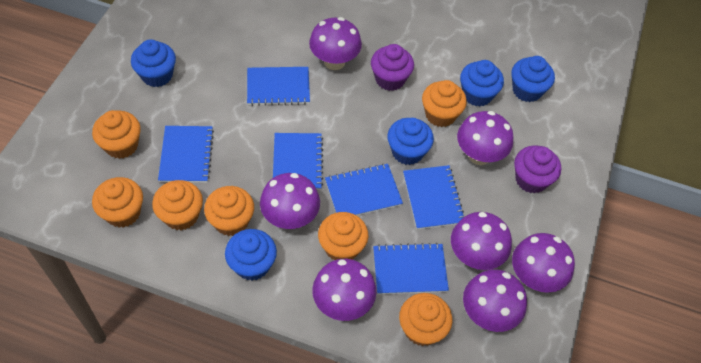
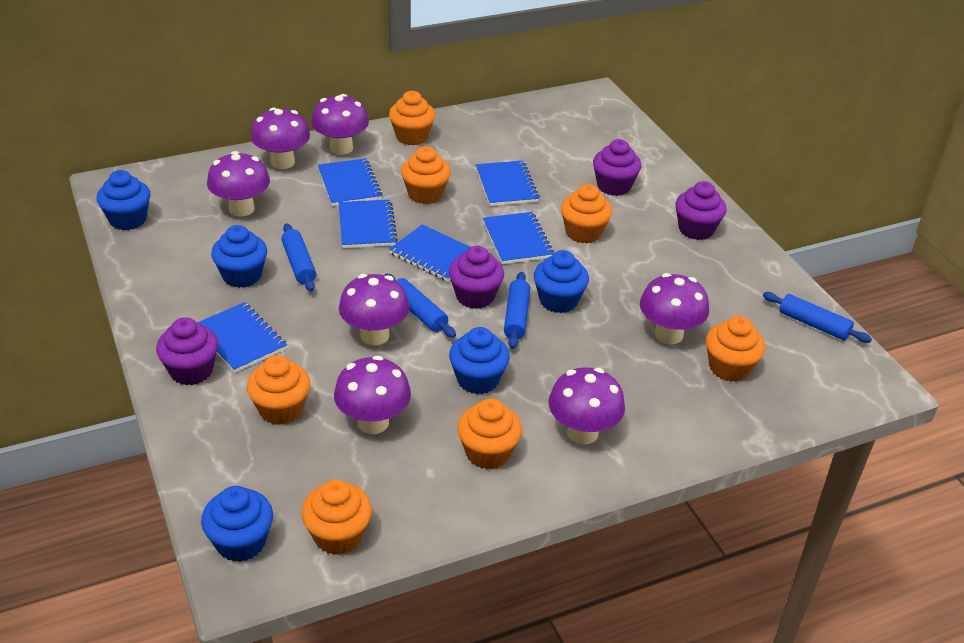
blue rolling pin: 0 -> 4
purple cupcake: 2 -> 4

